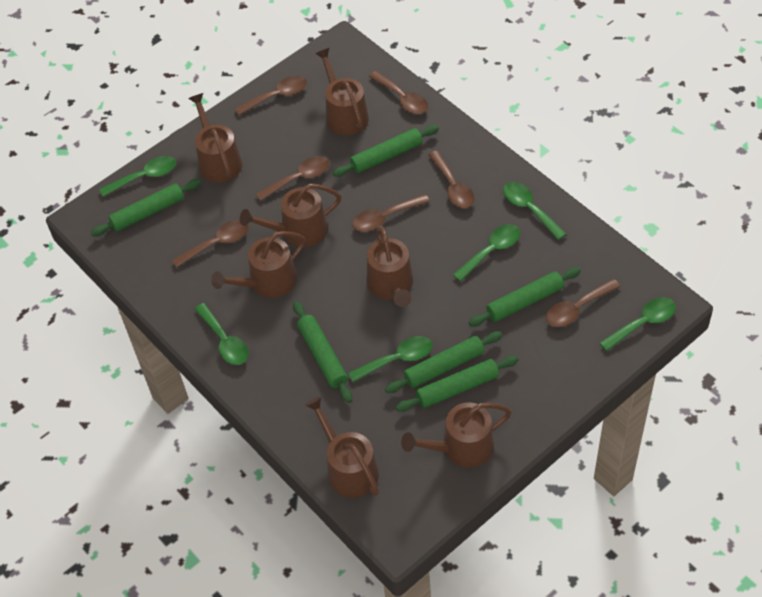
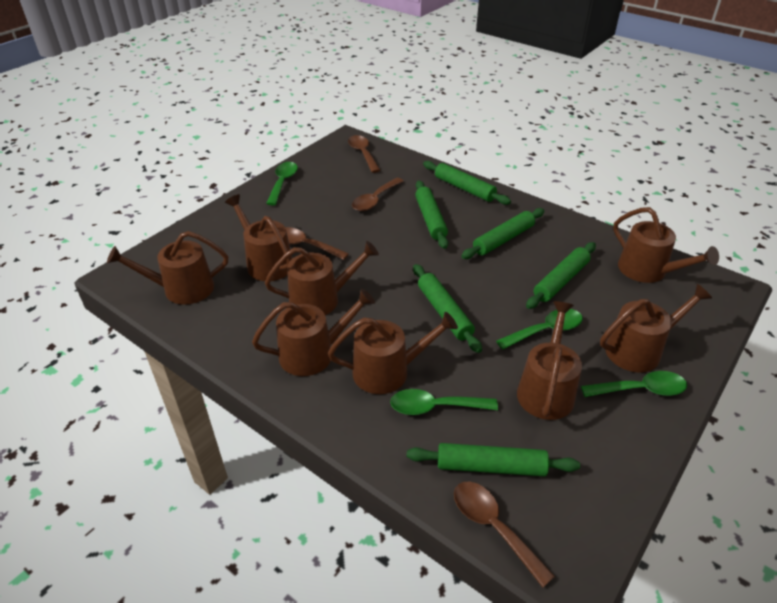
brown spoon: 7 -> 4
brown watering can: 7 -> 8
green spoon: 6 -> 4

